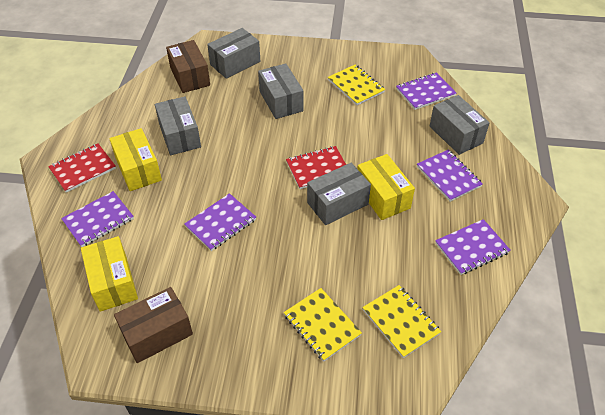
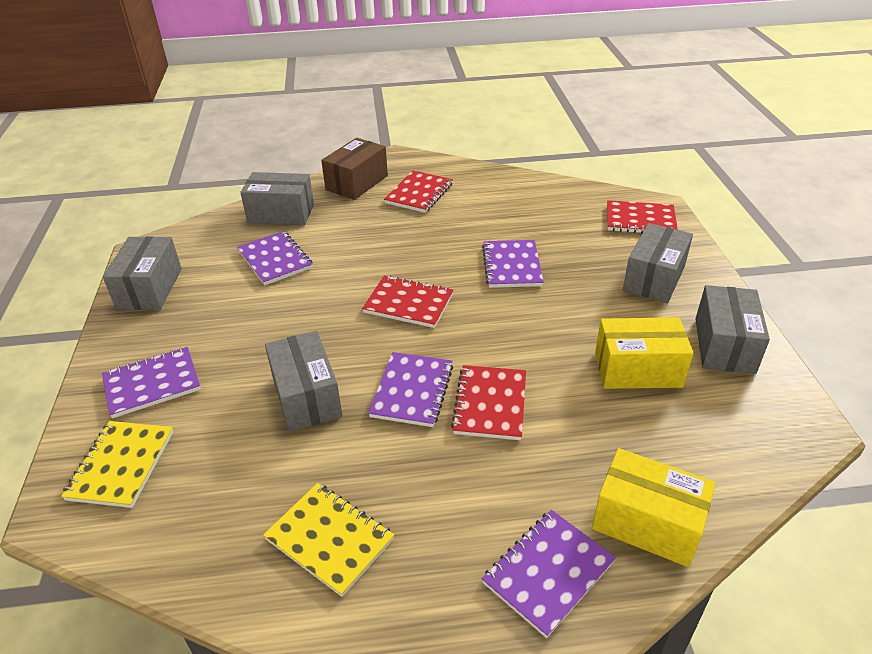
brown box: 2 -> 1
red notebook: 2 -> 4
yellow box: 3 -> 2
yellow notebook: 3 -> 2

